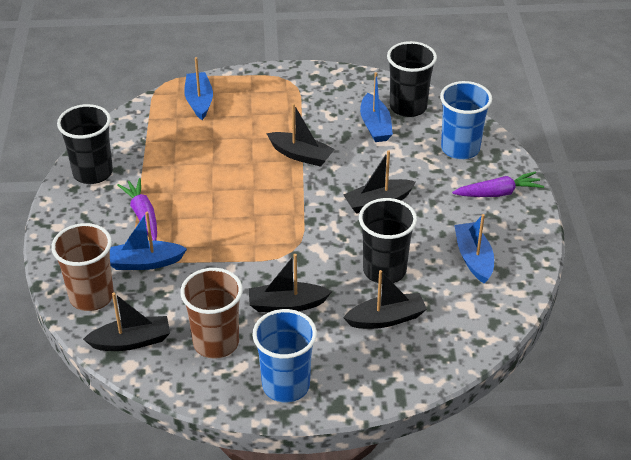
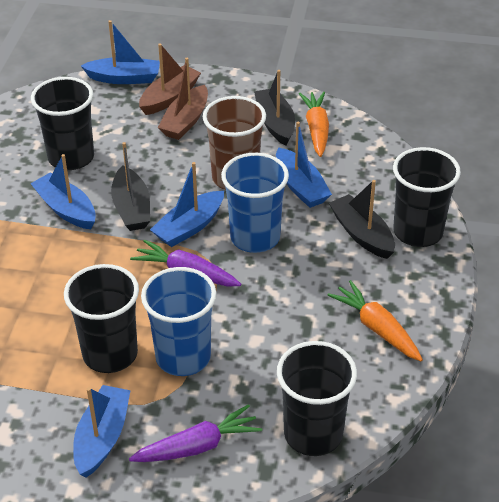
black boat: 5 -> 3
black cup: 3 -> 4
blue boat: 4 -> 5
brown boat: 0 -> 2
brown cup: 2 -> 1
orange carrot: 0 -> 2

